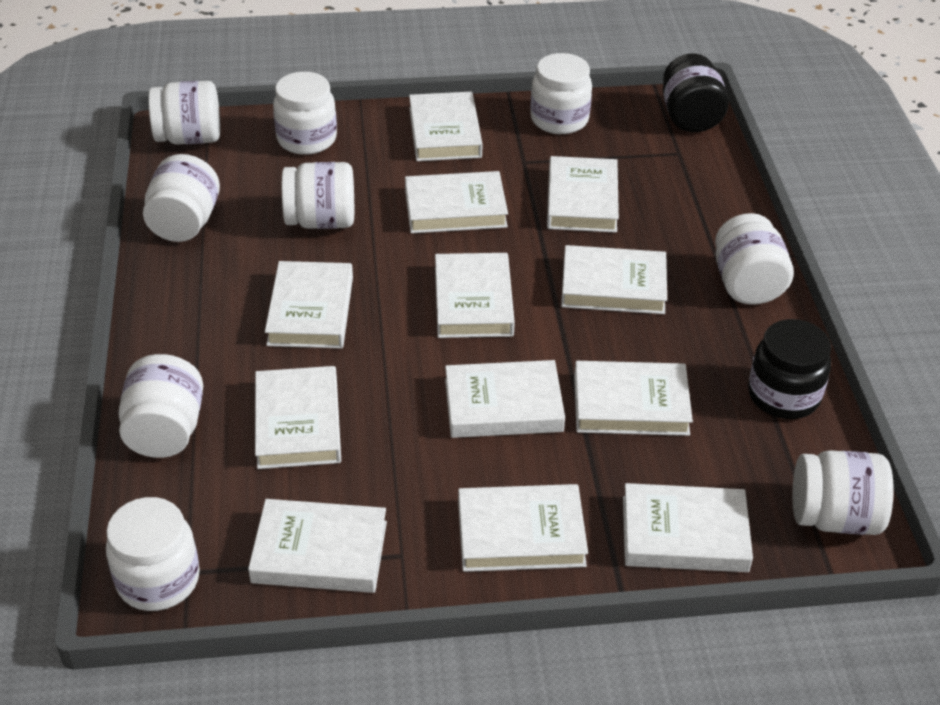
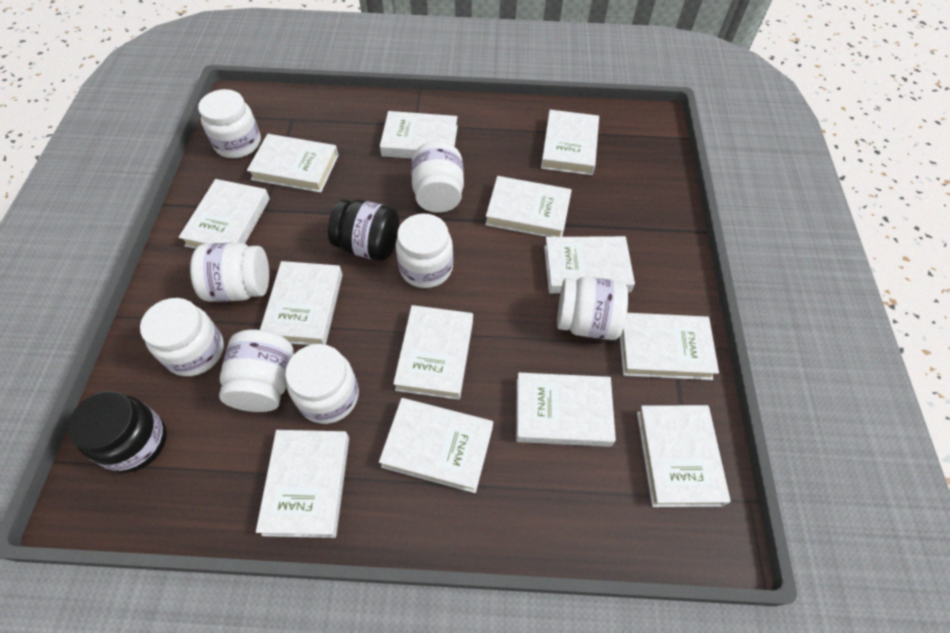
white book: 12 -> 13
white jar: 9 -> 8

